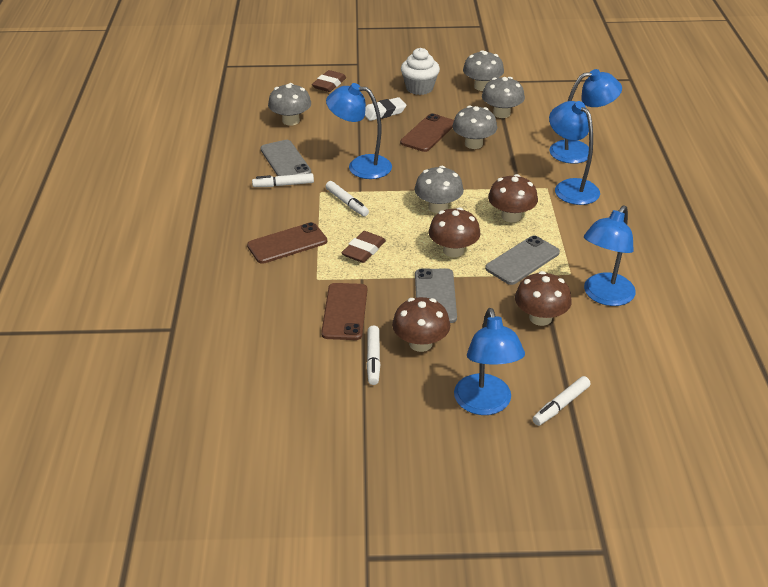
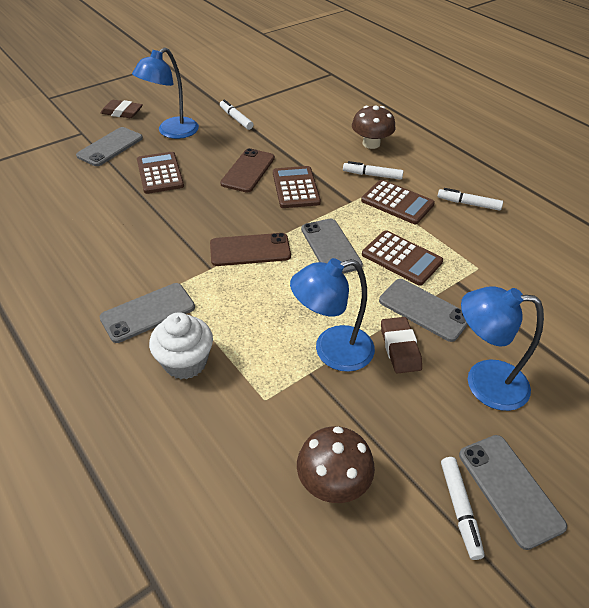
blue lamp: 5 -> 3
brown calculator: 0 -> 4
brown mushroom: 4 -> 2
brown phone: 3 -> 2
grey mushroom: 5 -> 0
grey phone: 3 -> 5
white eraser: 1 -> 0

